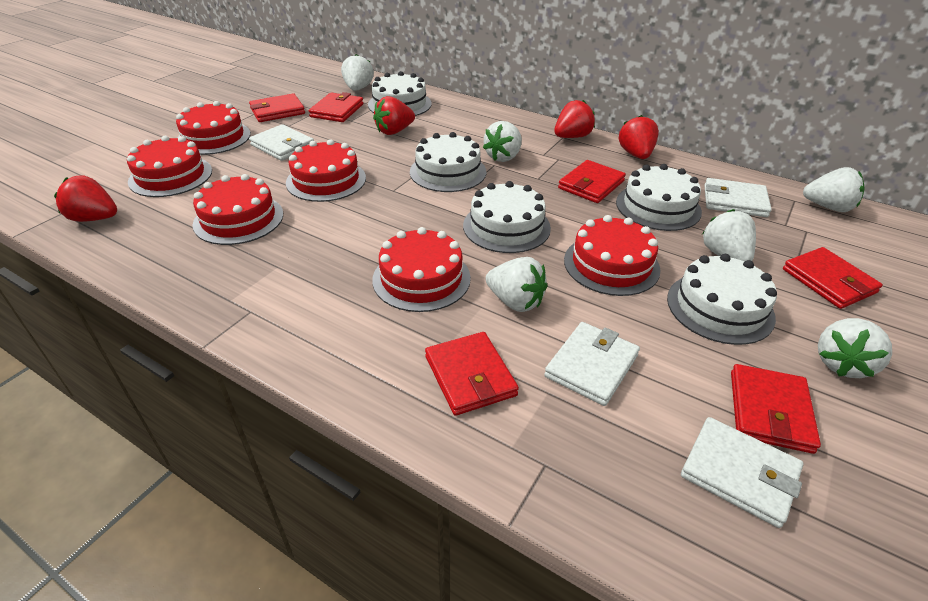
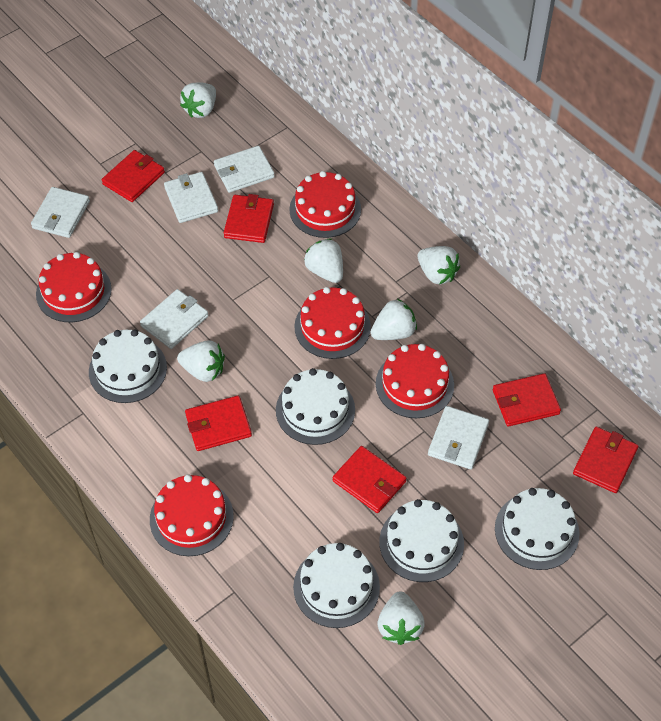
red cake: 6 -> 5
red strawberry: 4 -> 0
white wallet: 4 -> 5

